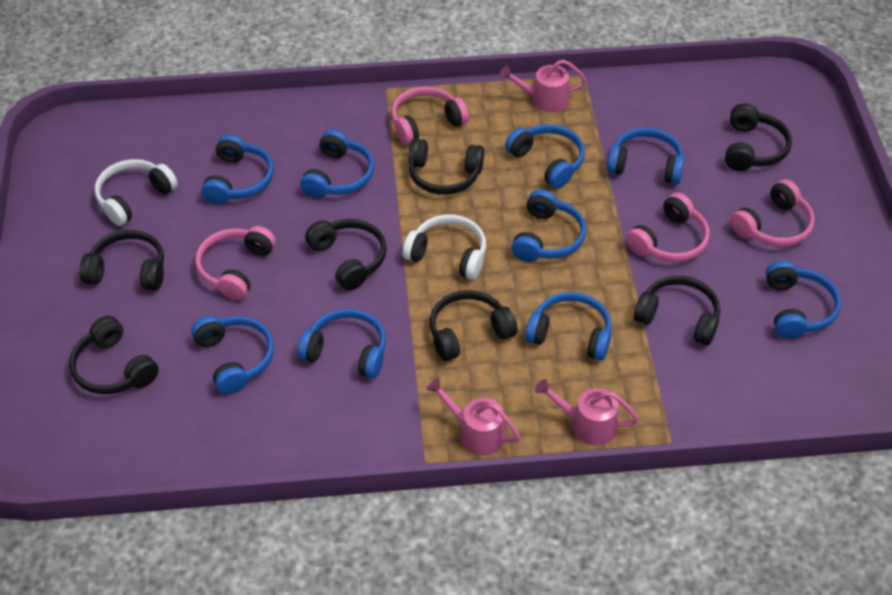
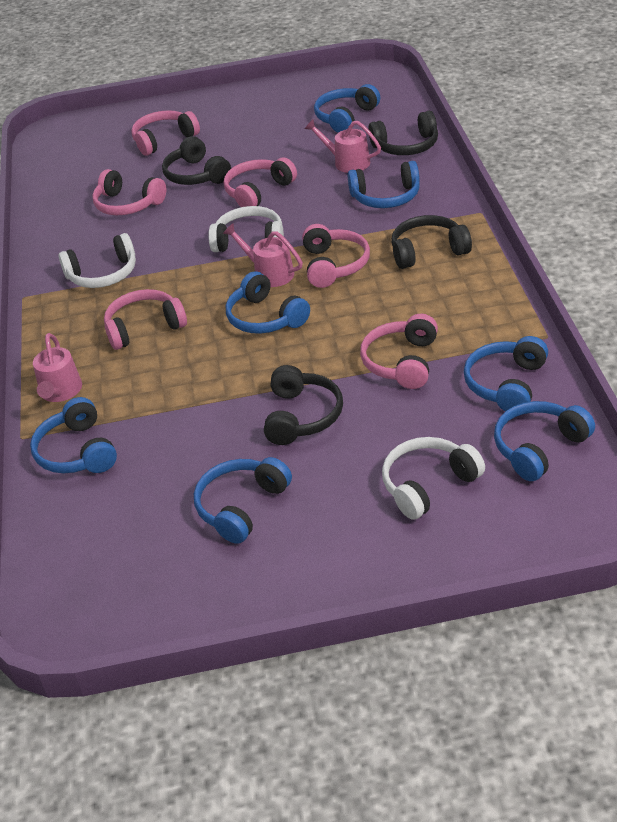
black headphones: 7 -> 4
blue headphones: 9 -> 7
pink headphones: 4 -> 6
white headphones: 2 -> 3

